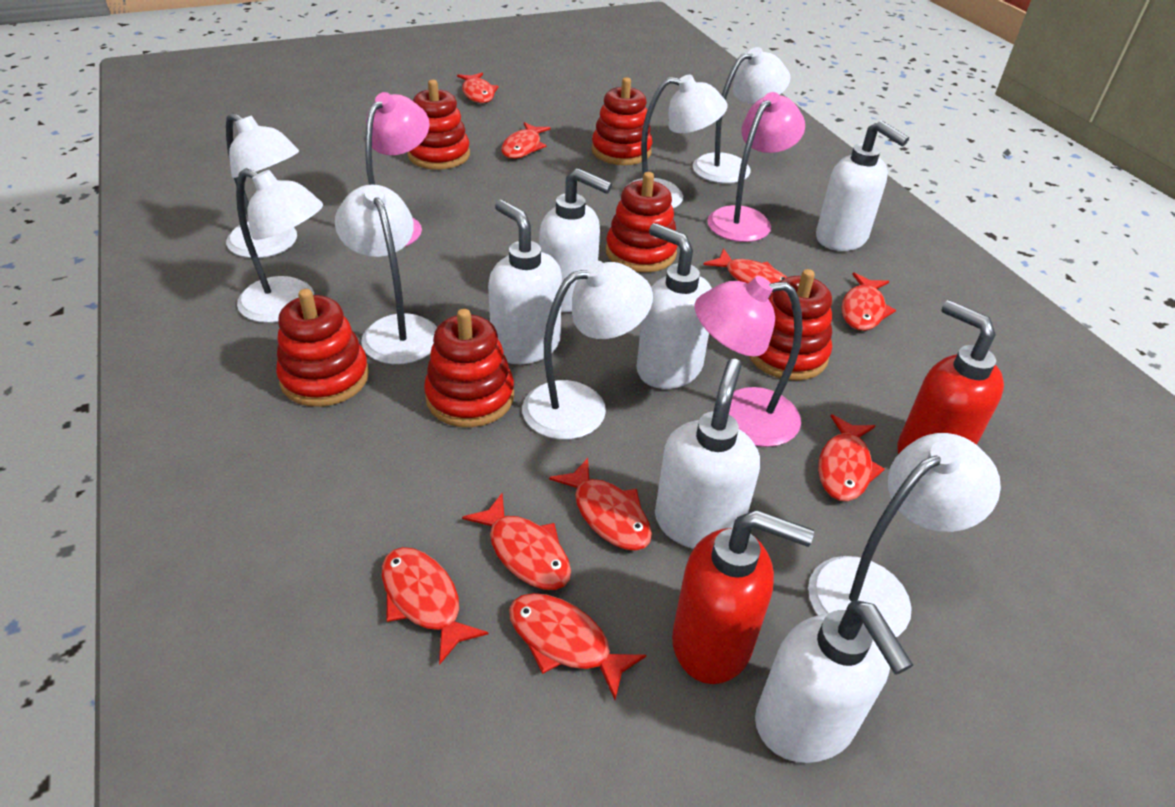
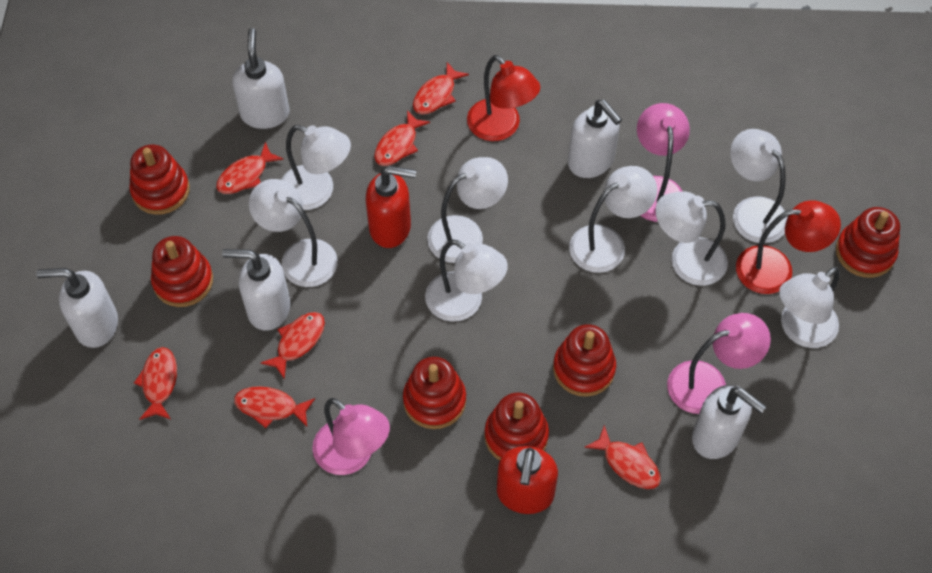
red fish: 9 -> 7
red lamp: 0 -> 2
white lamp: 7 -> 8
white soap dispenser: 6 -> 5

